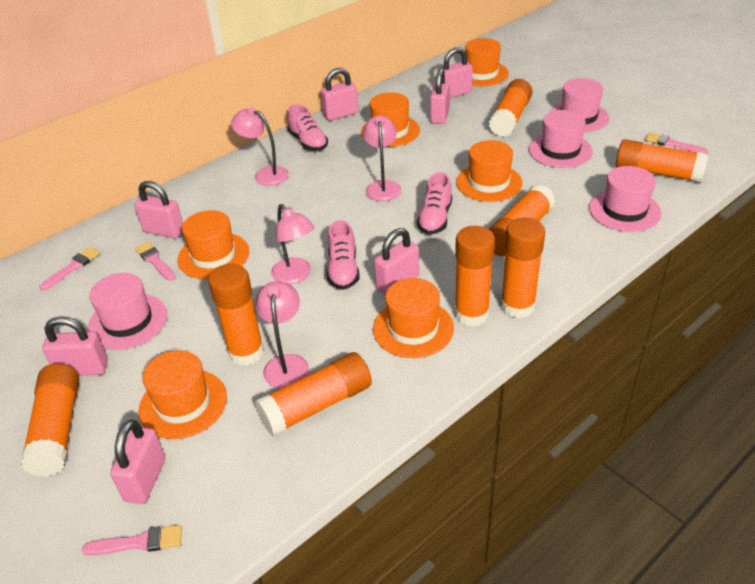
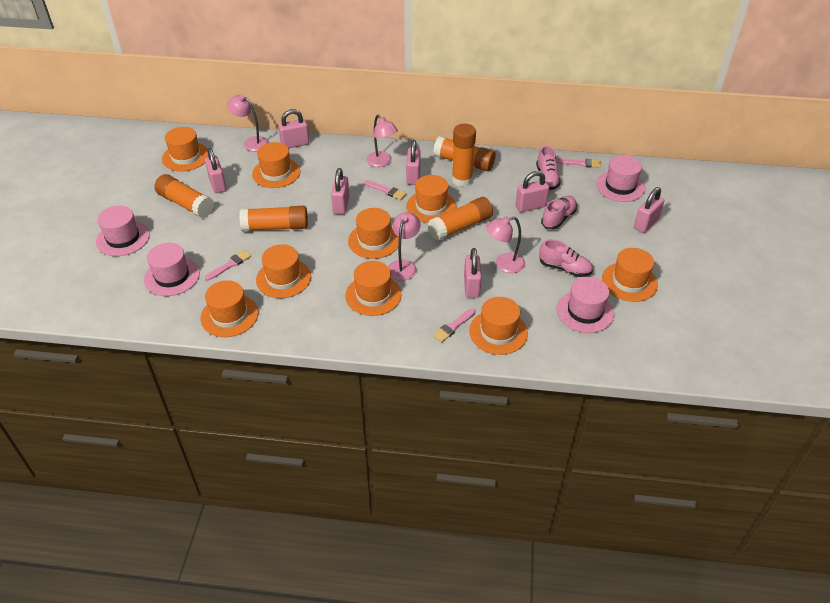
orange glue stick: 8 -> 5
orange hat: 6 -> 9

